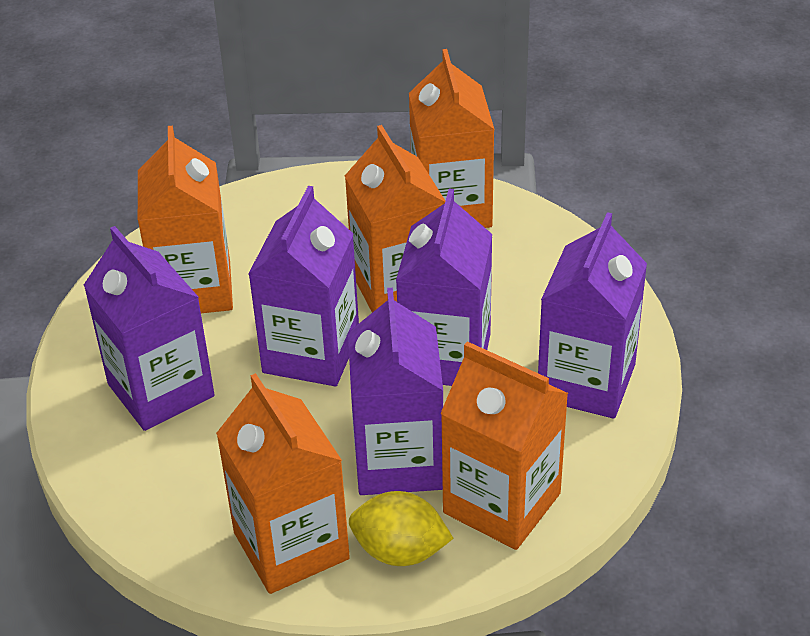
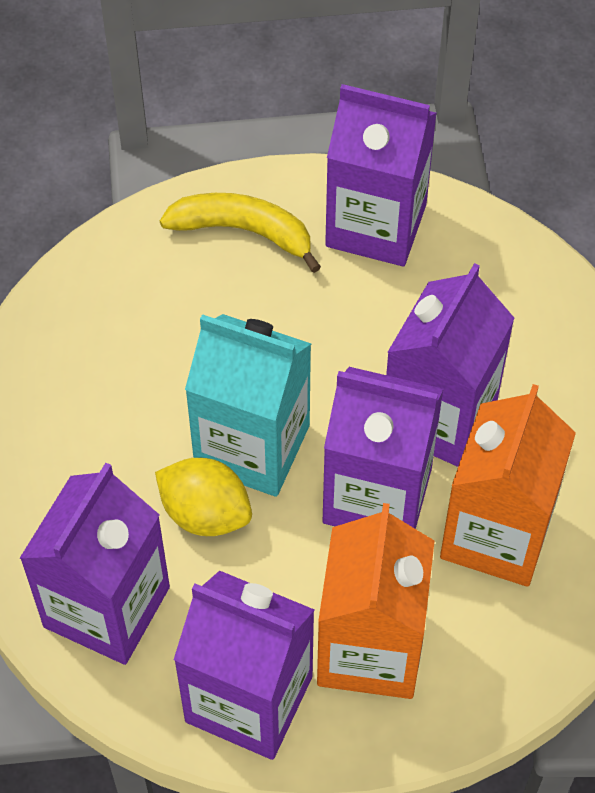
orange carton: 5 -> 2
turquoise carton: 0 -> 1
yellow banana: 0 -> 1

